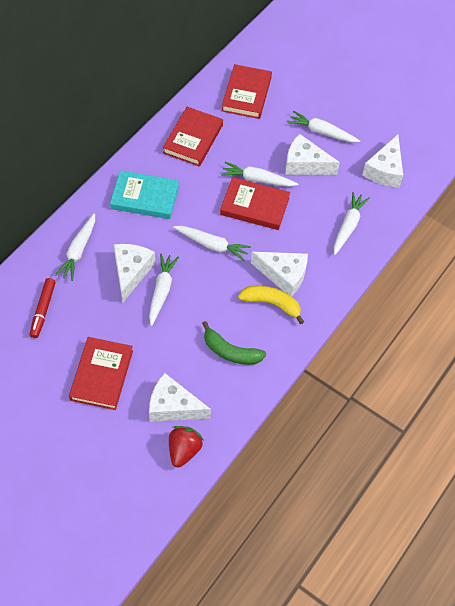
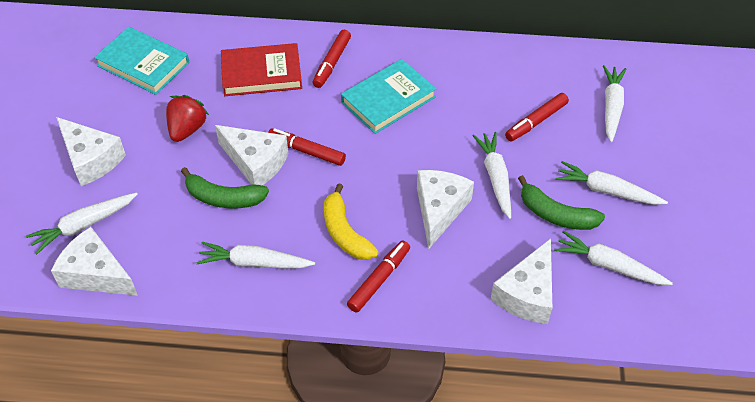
green banana: 1 -> 2
red book: 4 -> 1
red marker: 1 -> 4
turquoise book: 1 -> 2

